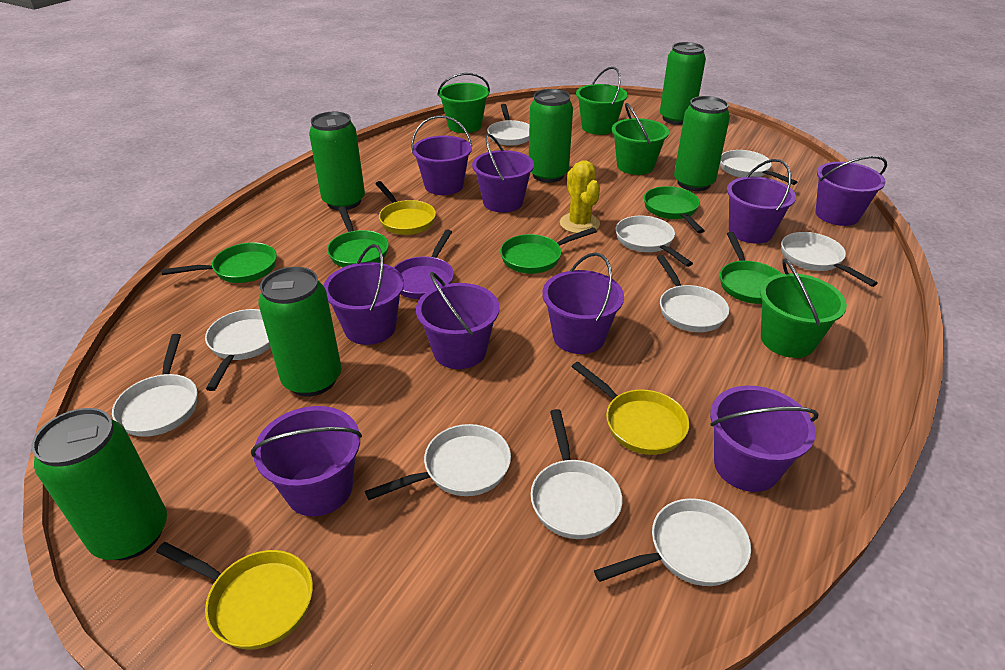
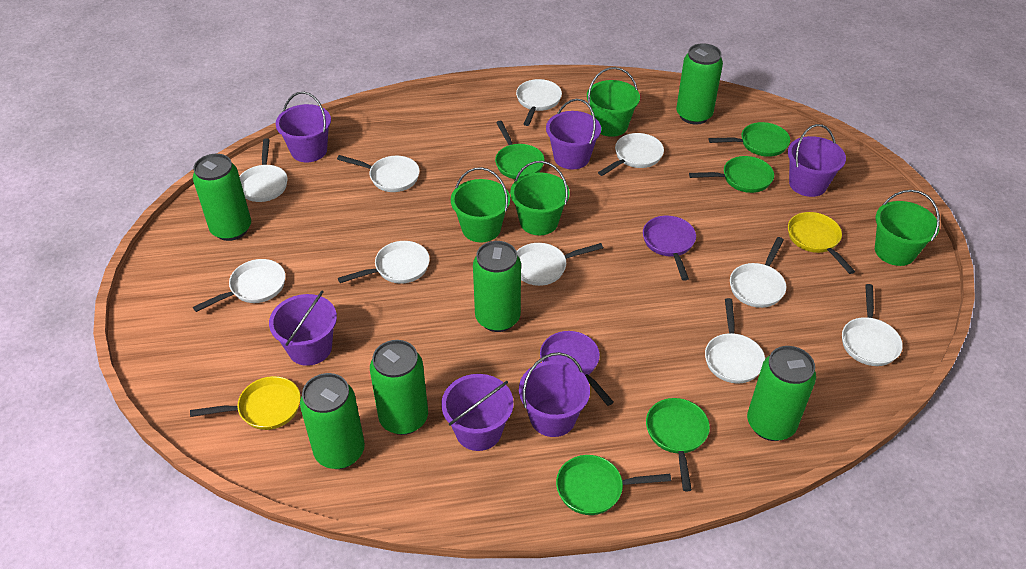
purple bucket: 9 -> 6
purple pan: 1 -> 2
yellow cactus: 1 -> 0
yellow pan: 3 -> 2

